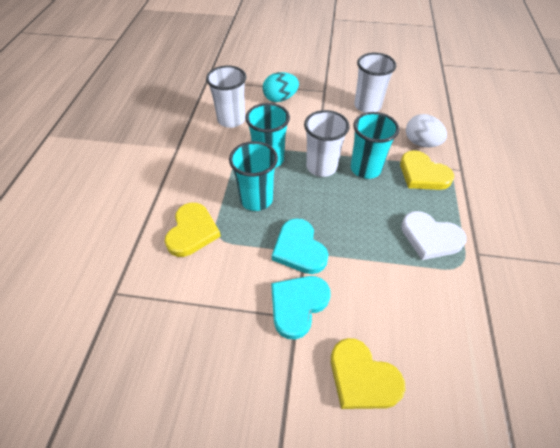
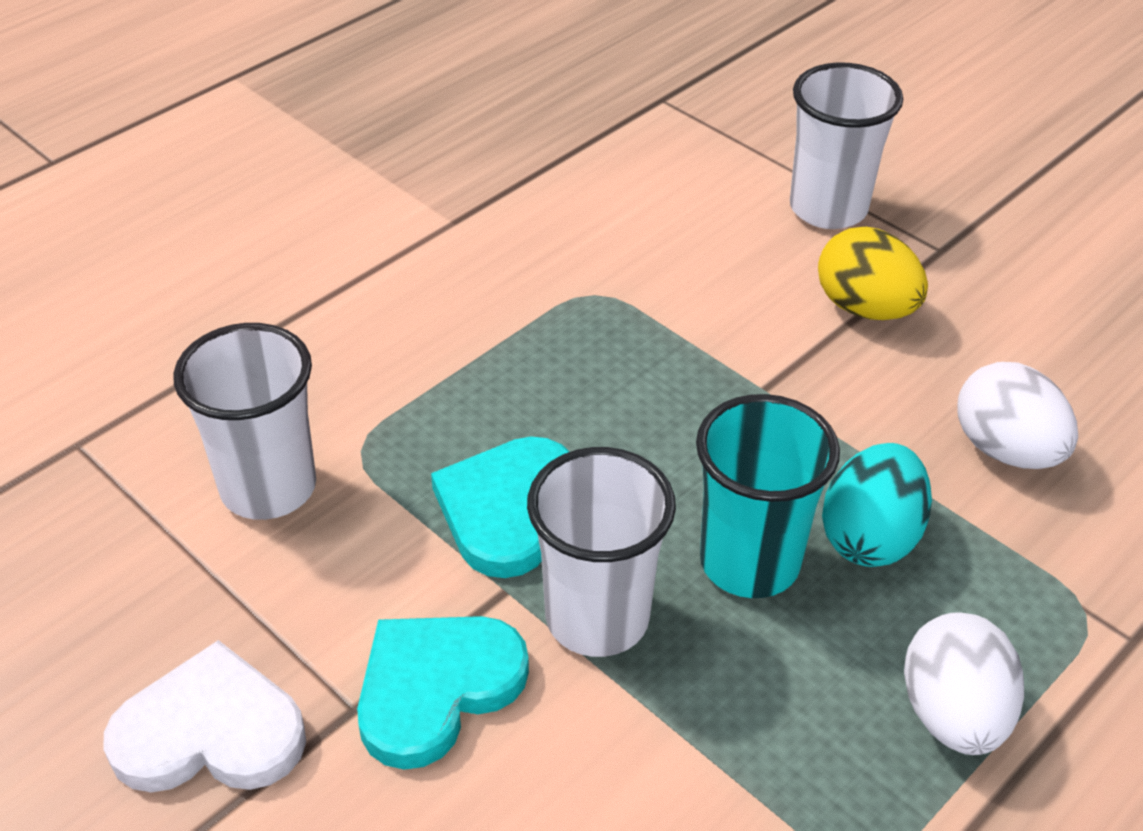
turquoise cup: 3 -> 1
white egg: 1 -> 2
yellow egg: 0 -> 1
yellow heart: 3 -> 0

